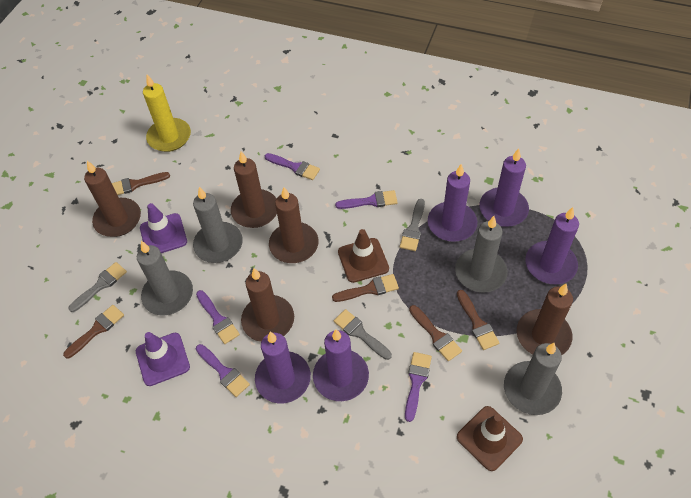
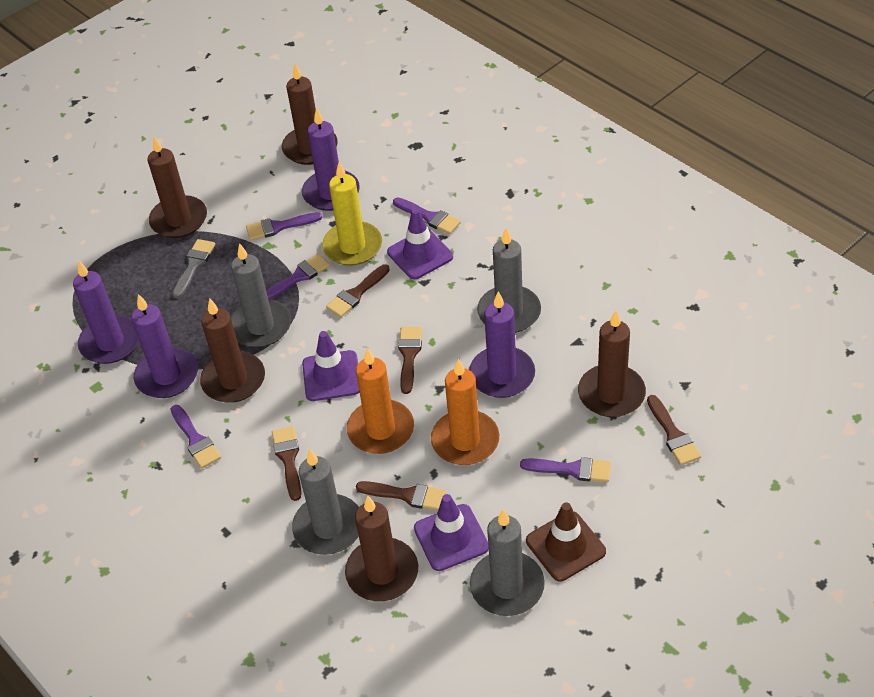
brown traffic cone: 2 -> 1
grey brush: 3 -> 1
orange candle: 0 -> 2
purple candle: 5 -> 4
purple traffic cone: 2 -> 3

